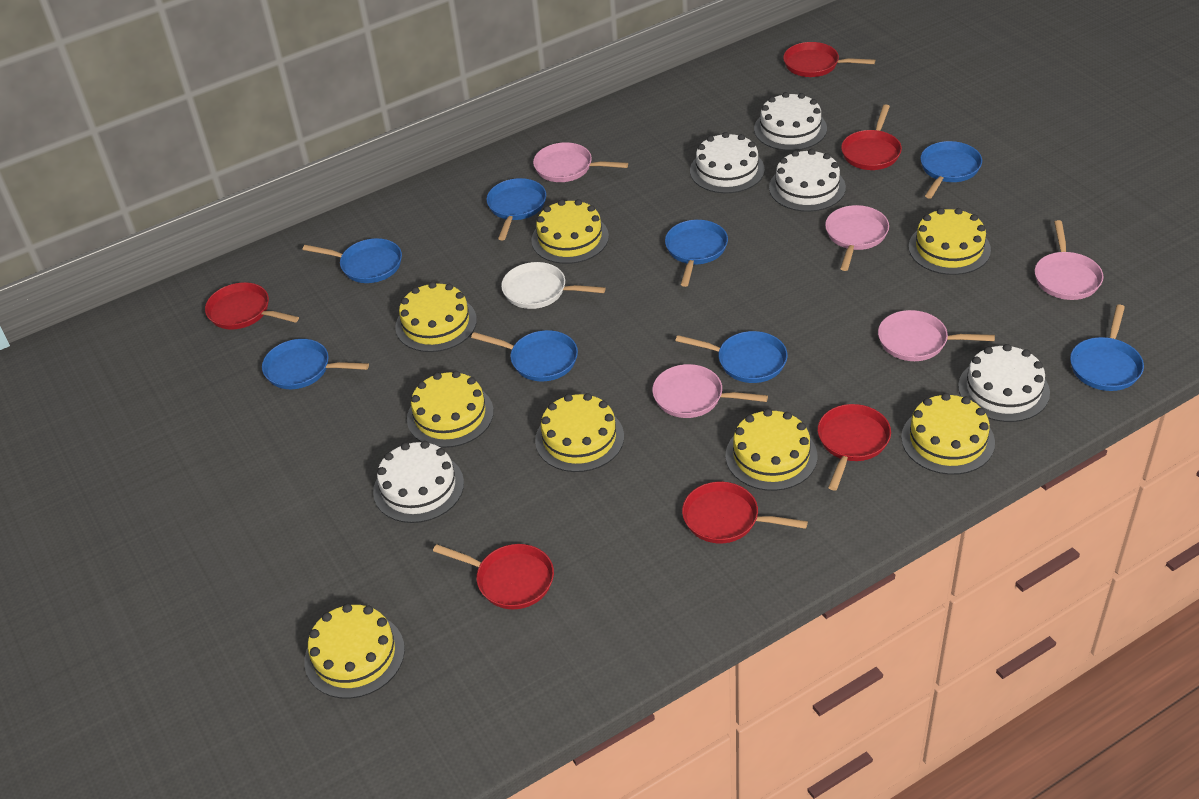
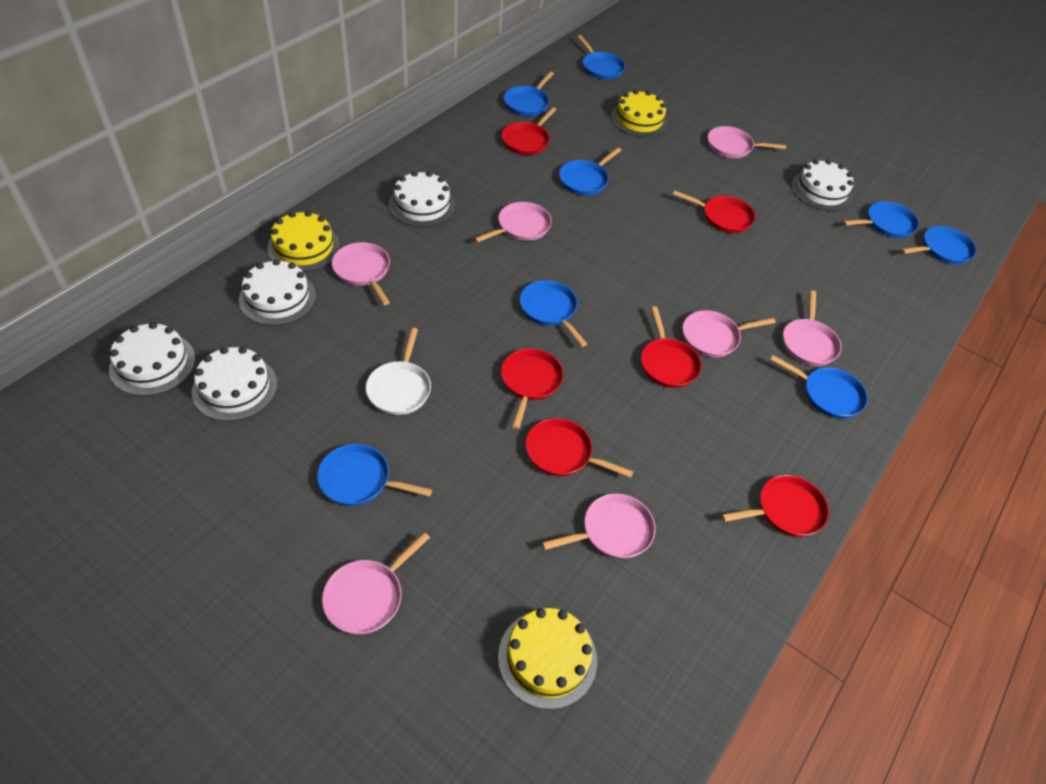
pink pan: 5 -> 7
yellow cake: 8 -> 3

